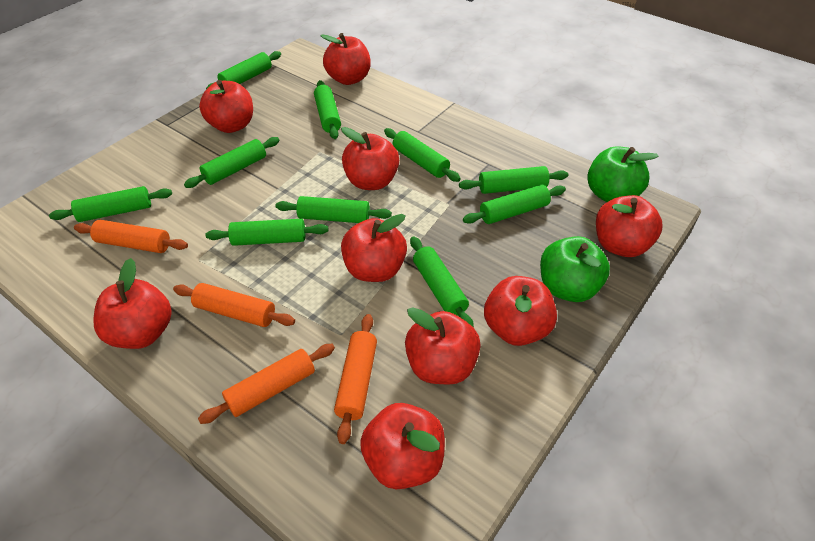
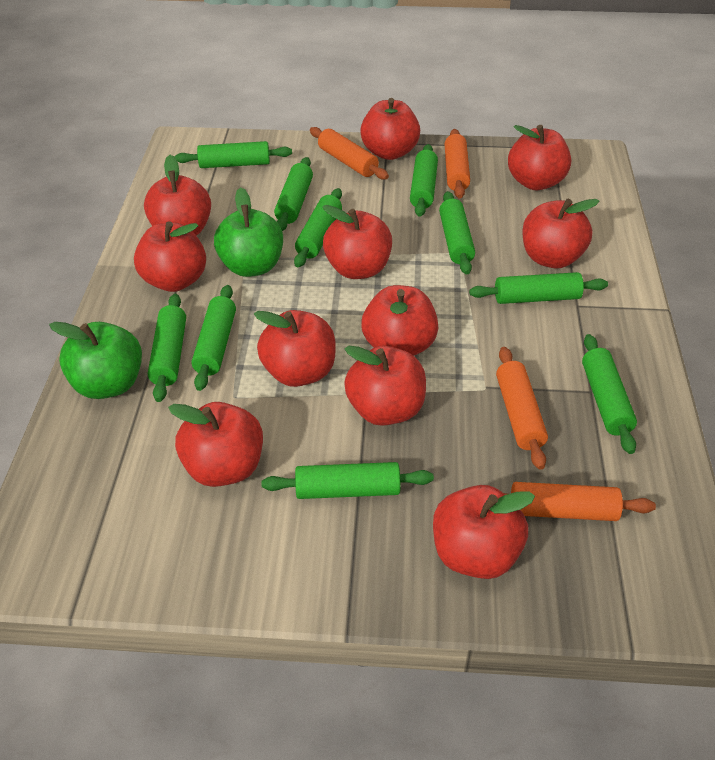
red apple: 9 -> 11

